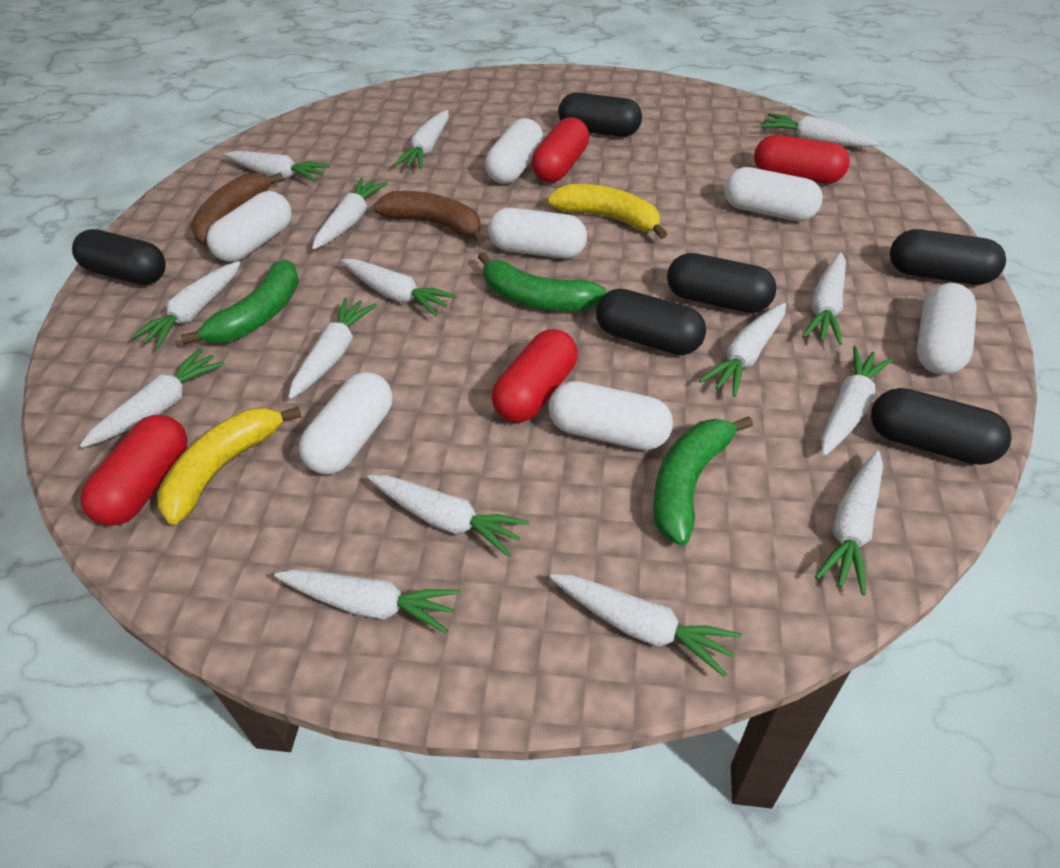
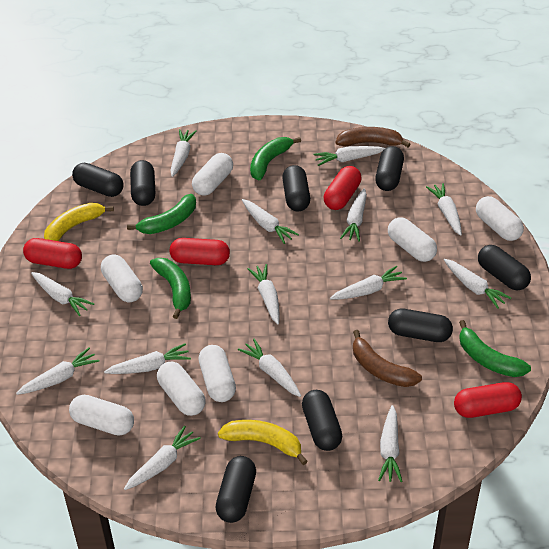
black capsule: 6 -> 8
green banana: 3 -> 4
white carrot: 15 -> 14

